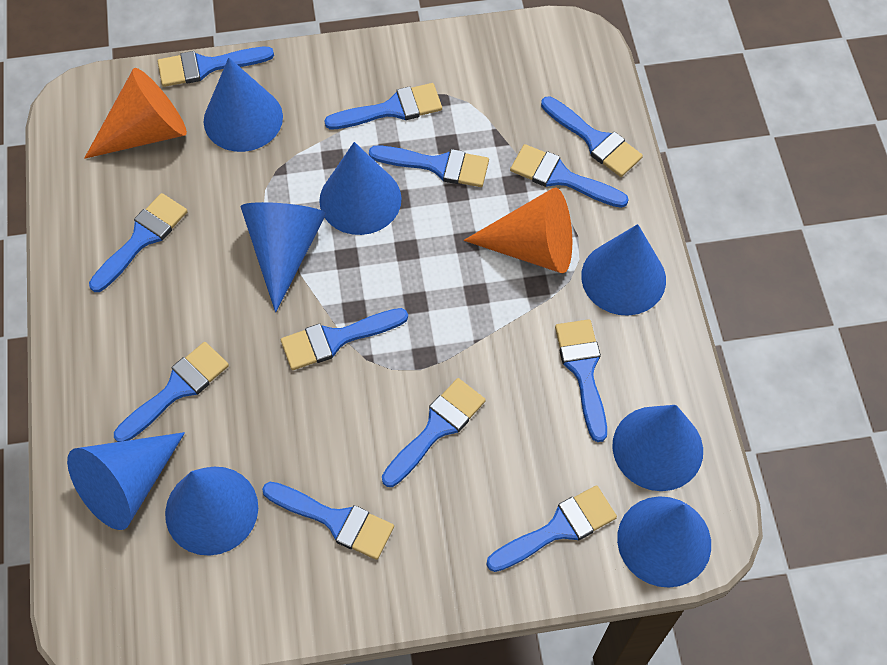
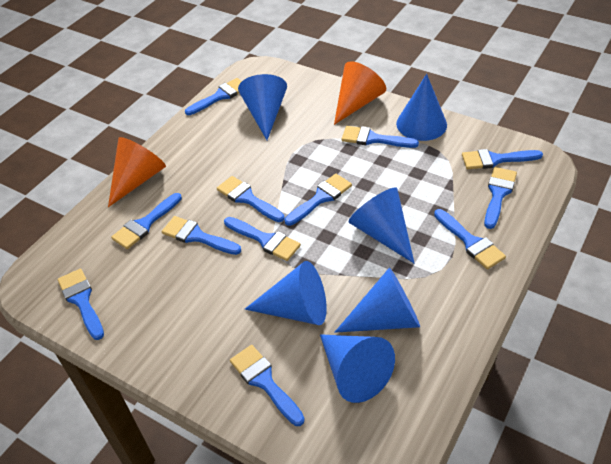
blue cone: 8 -> 6

